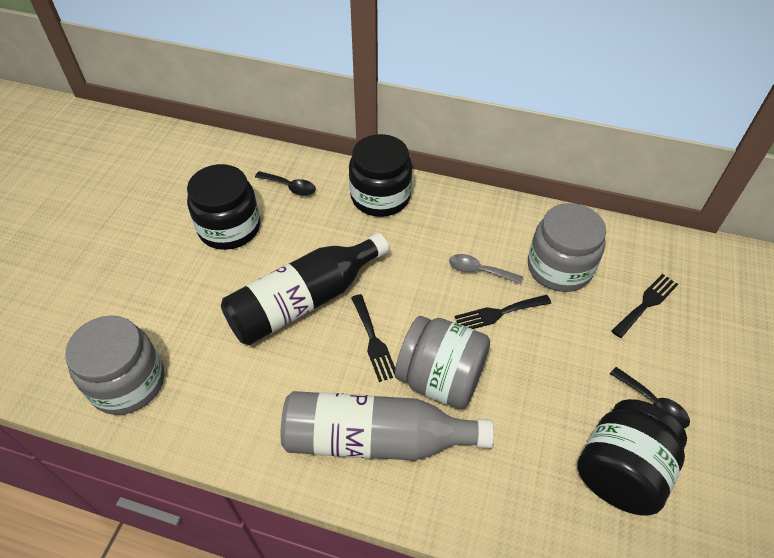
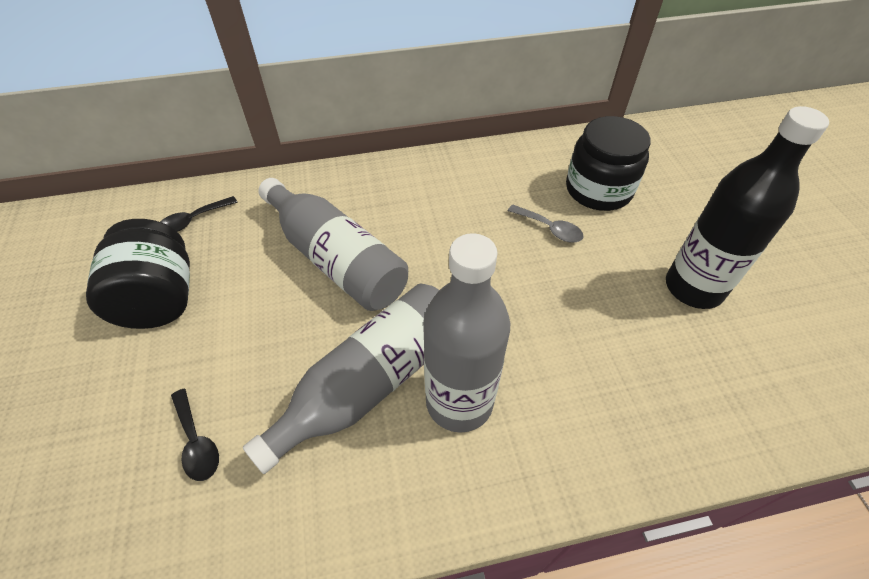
black fork: 3 -> 0
black jar: 3 -> 2
grey bottle: 1 -> 3
grey jar: 3 -> 0

